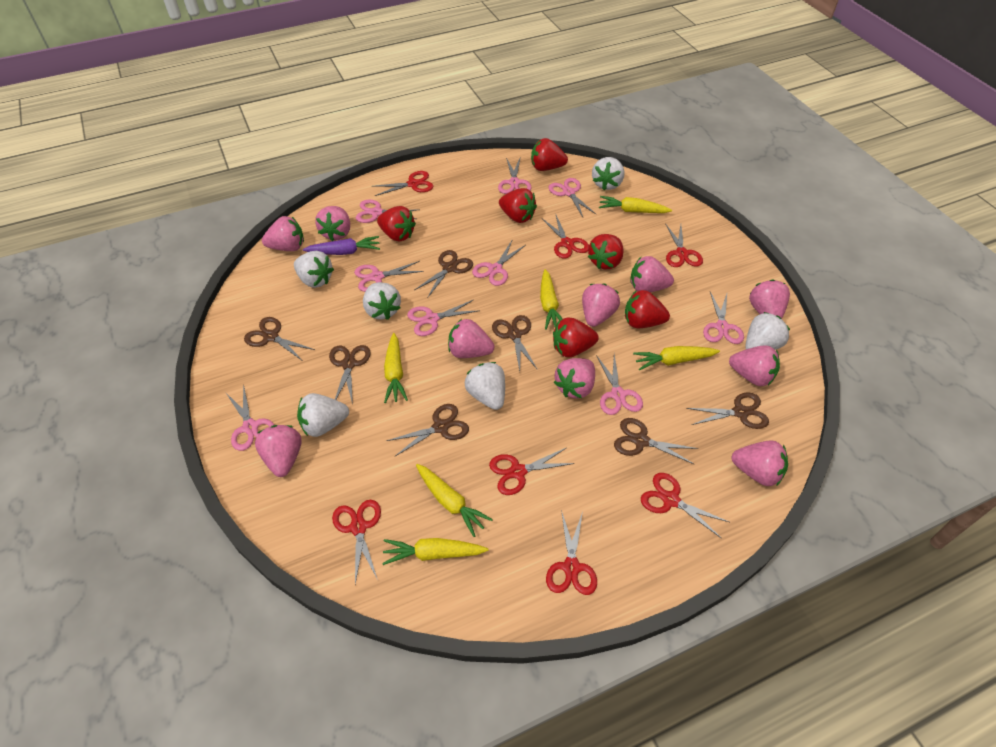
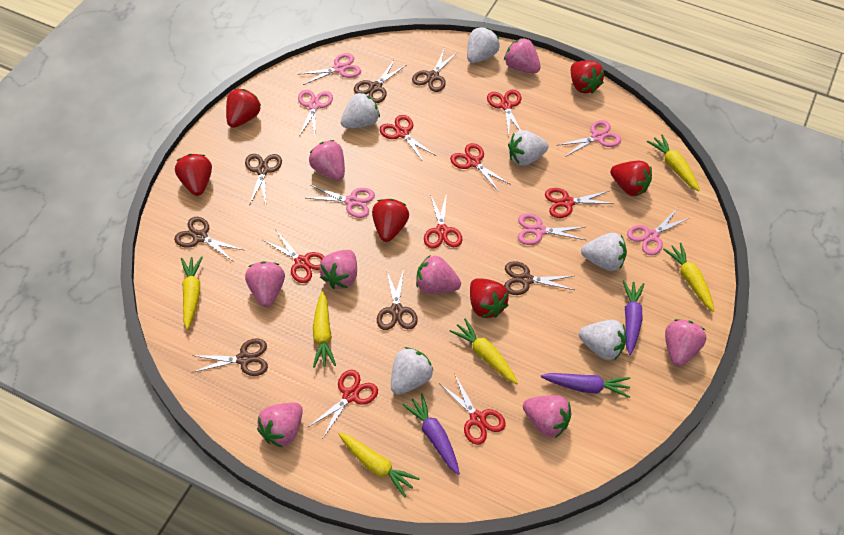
pink scissors: 9 -> 6
pink strawberry: 10 -> 8
purple carrot: 1 -> 3
red scissors: 7 -> 8

